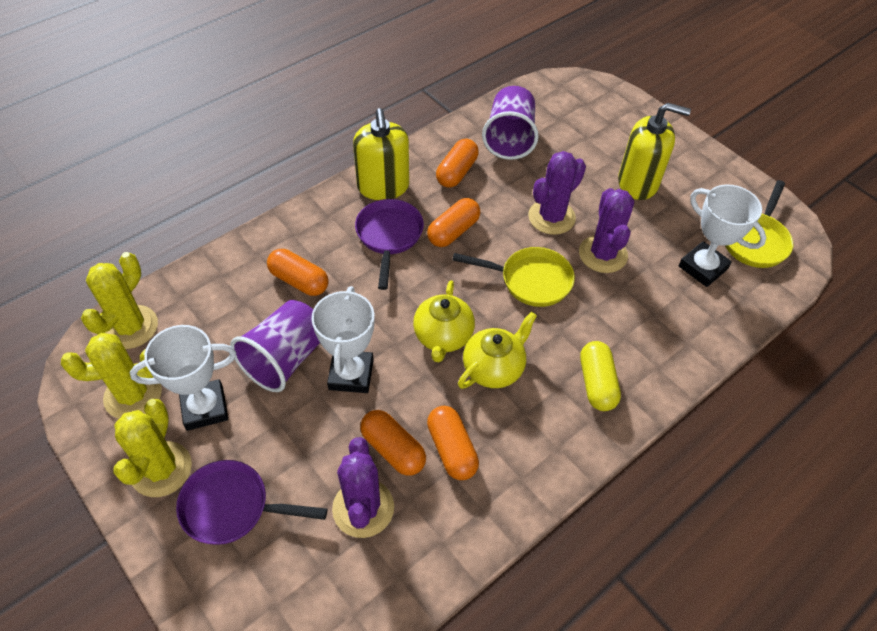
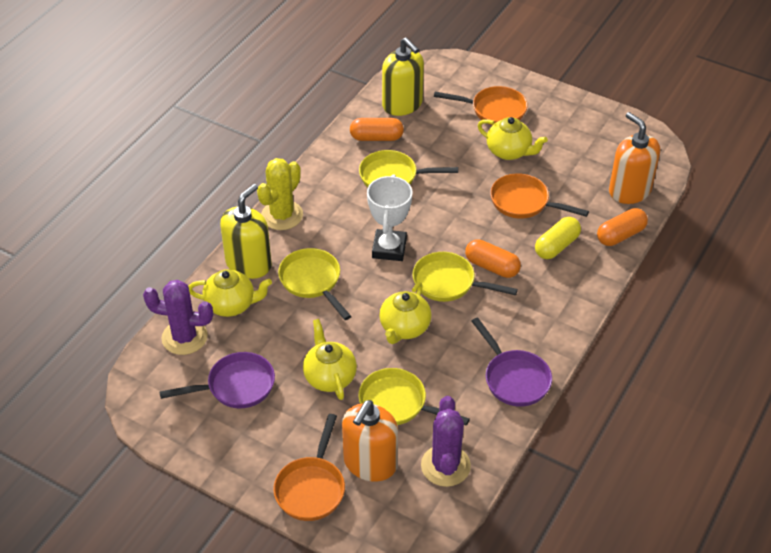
orange capsule: 5 -> 3
orange pan: 0 -> 3
orange soap dispenser: 0 -> 2
purple cactus: 3 -> 2
purple cup: 2 -> 0
white trophy: 3 -> 1
yellow cactus: 3 -> 1
yellow pan: 2 -> 4
yellow teapot: 2 -> 4

